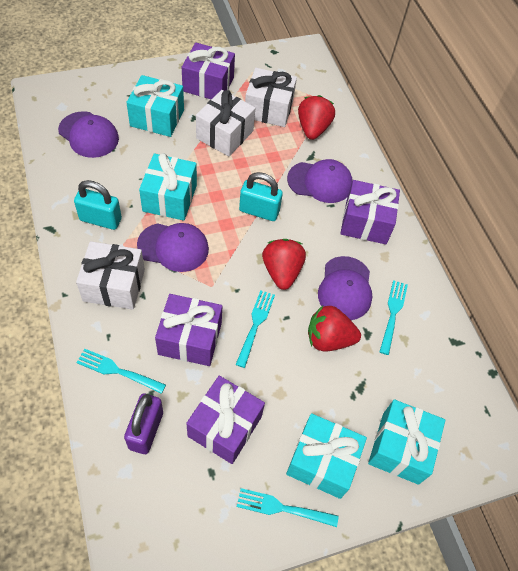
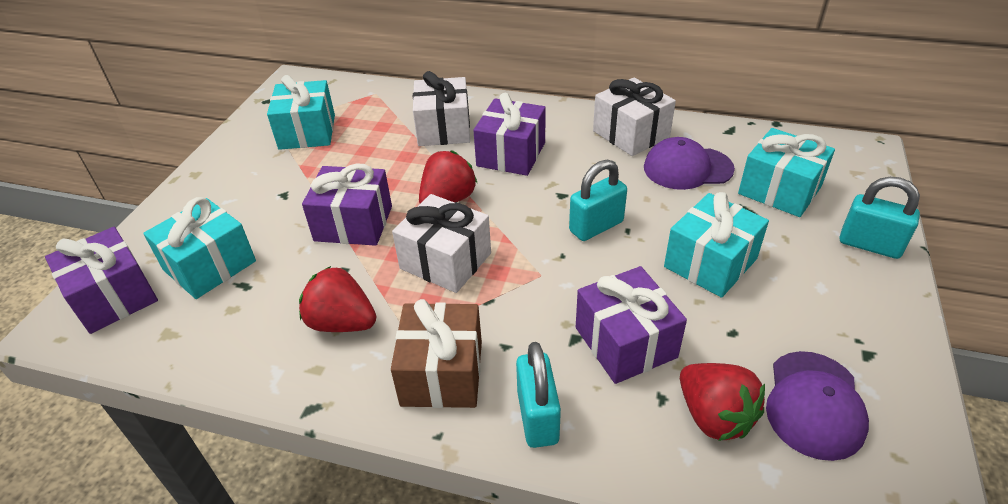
brown gift: 0 -> 1
purple cap: 4 -> 2
purple padlock: 1 -> 0
turquoise fork: 4 -> 0
turquoise padlock: 2 -> 3

